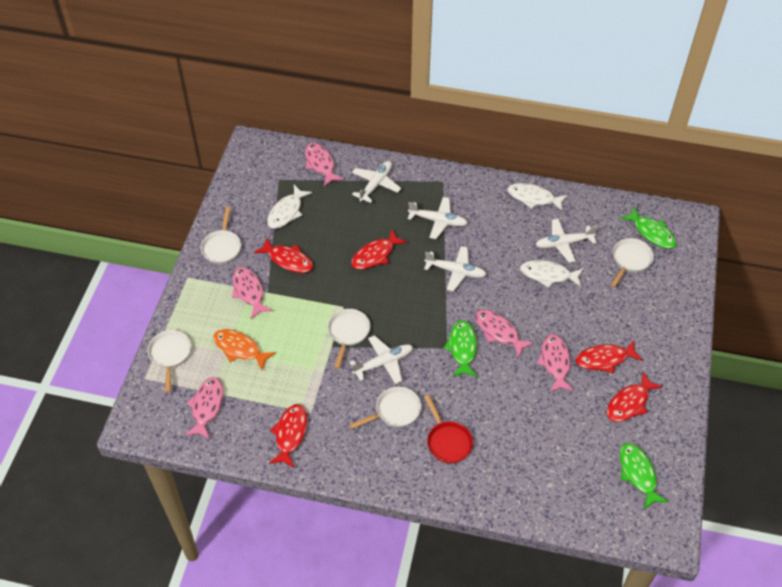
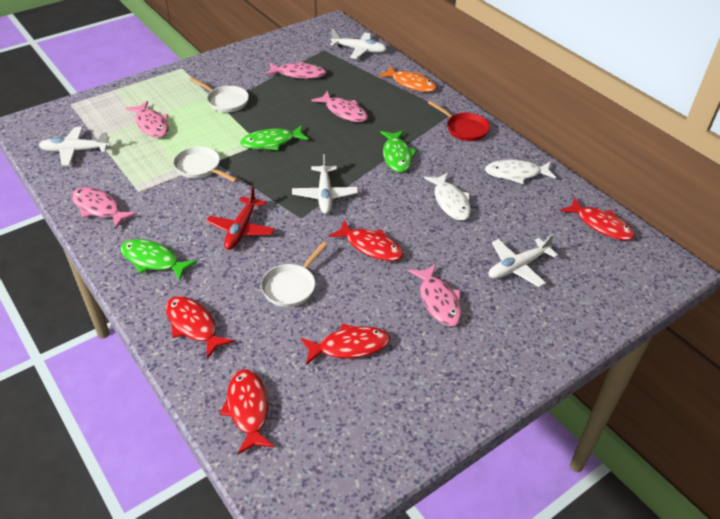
red plane: 0 -> 1
white fish: 3 -> 2
white pan: 5 -> 3
white plane: 5 -> 4

